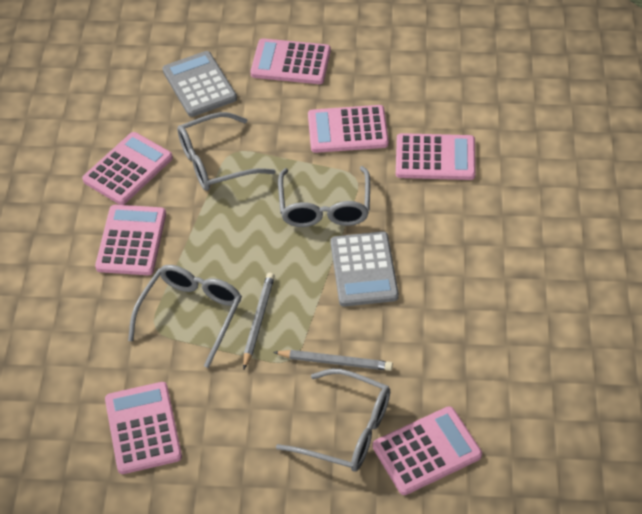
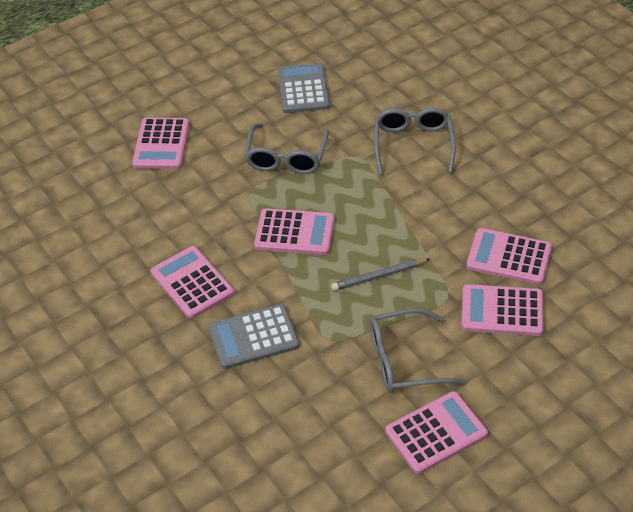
grey glasses: 4 -> 3
grey pencil: 2 -> 1
pink calculator: 7 -> 6

